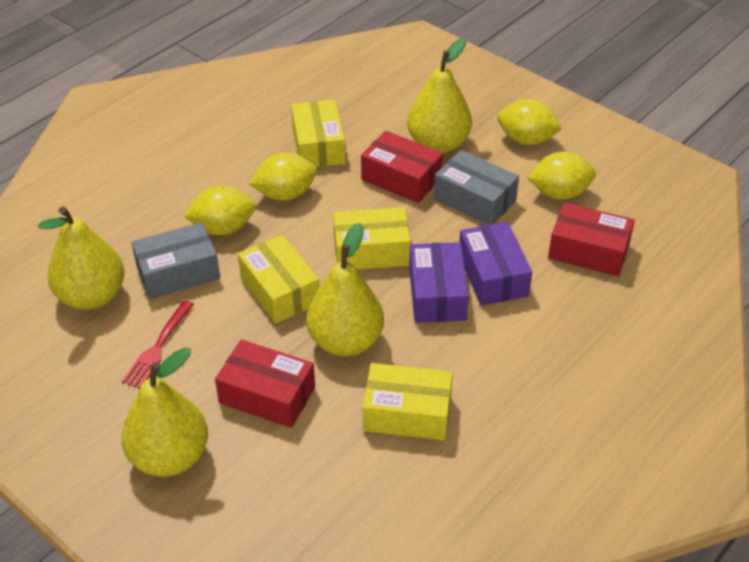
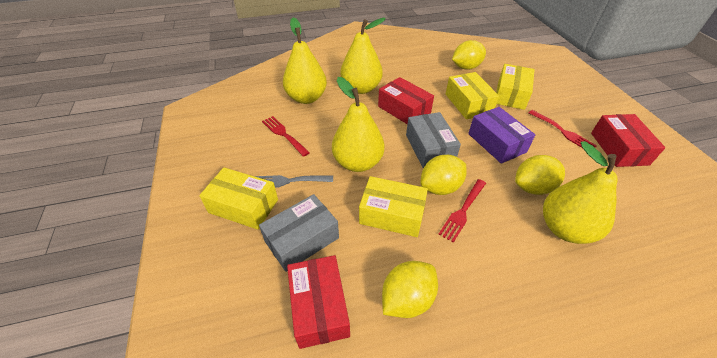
grey fork: 0 -> 1
purple box: 2 -> 1
red fork: 1 -> 3

